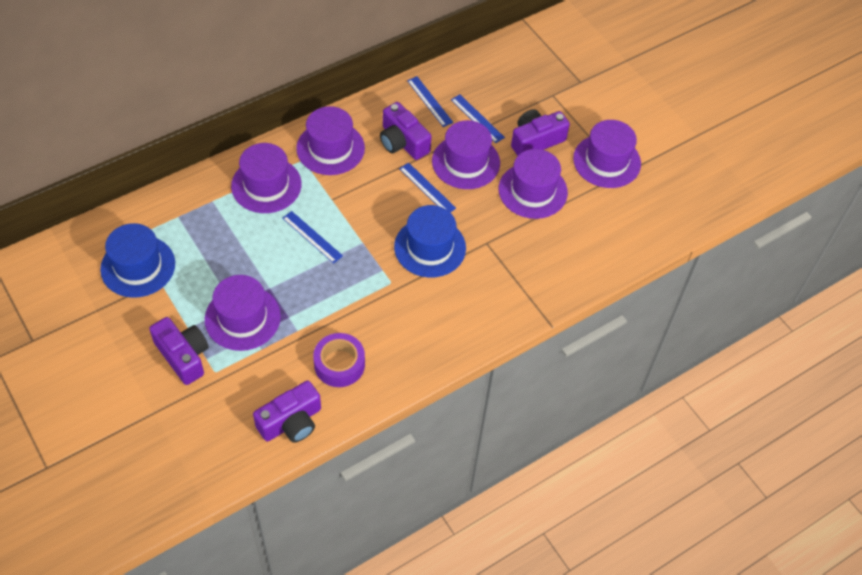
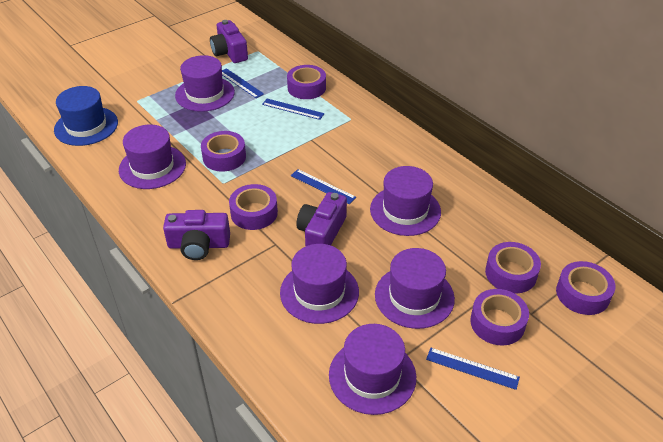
blue hat: 2 -> 1
purple camera: 4 -> 3
purple tape: 1 -> 6

